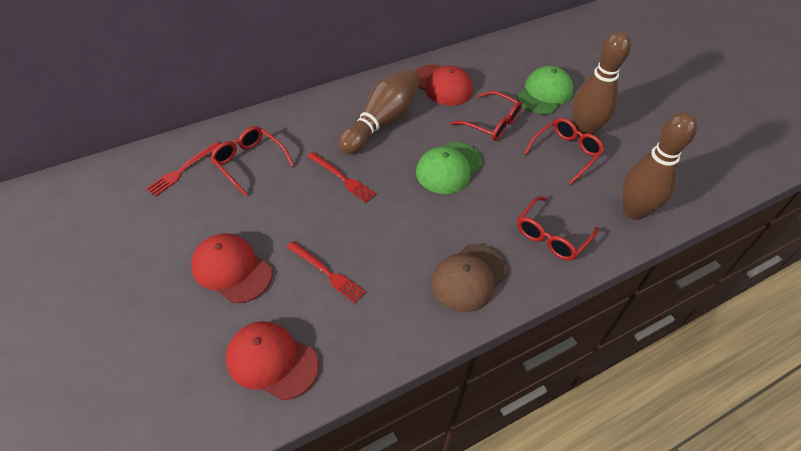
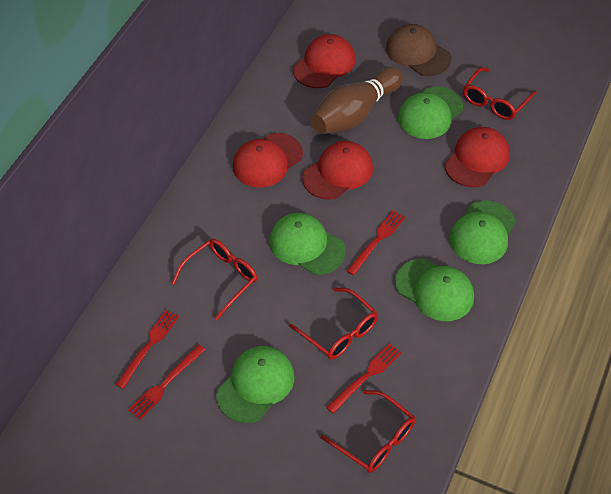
brown bowling pin: 3 -> 1
green cap: 2 -> 5
red cap: 3 -> 4
red fork: 3 -> 4

